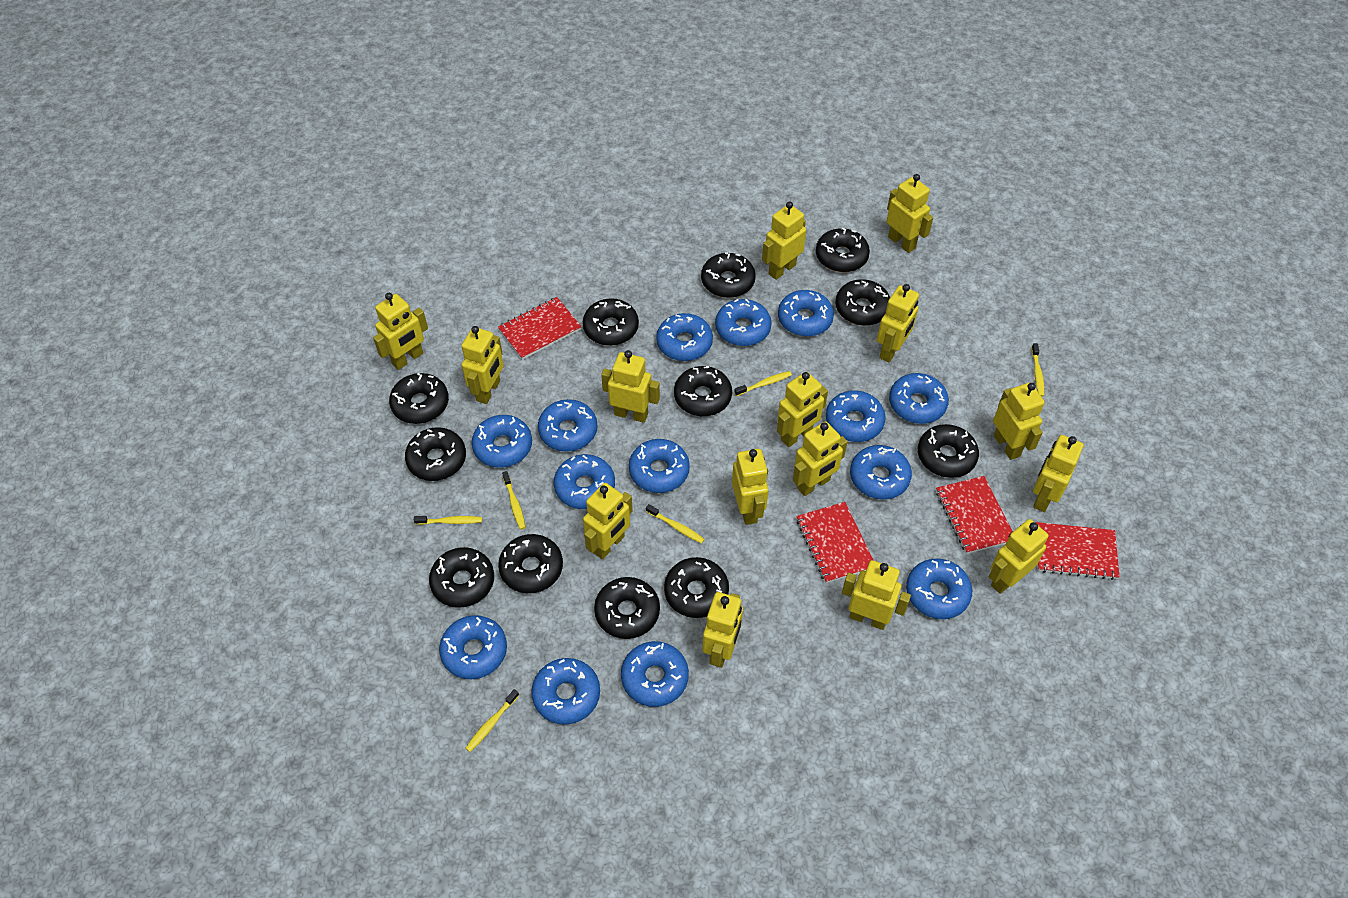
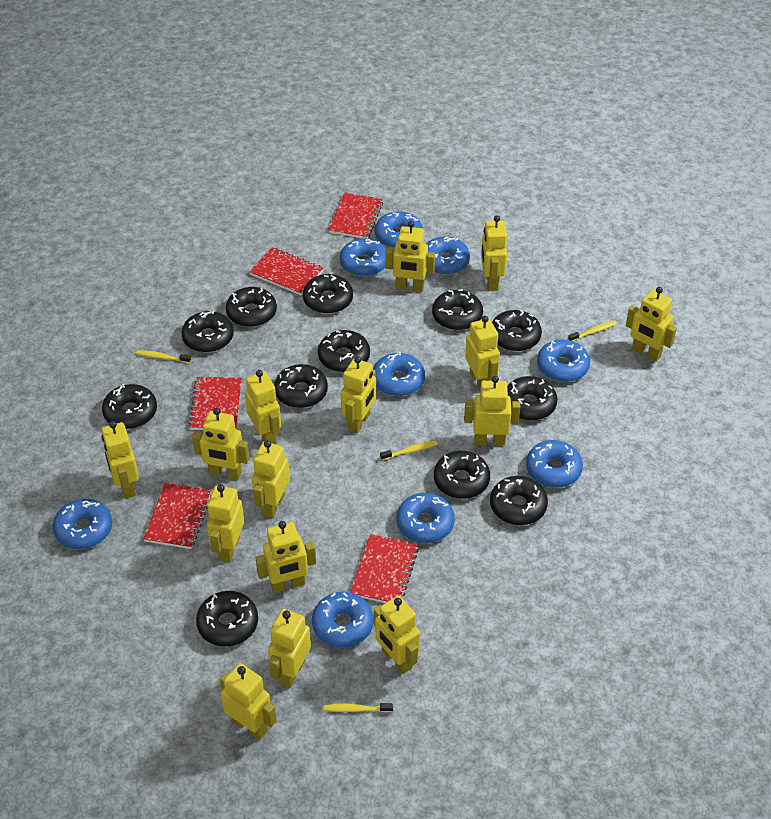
blue donut: 14 -> 9
red notebook: 4 -> 5
yellow toothbrush: 6 -> 4

